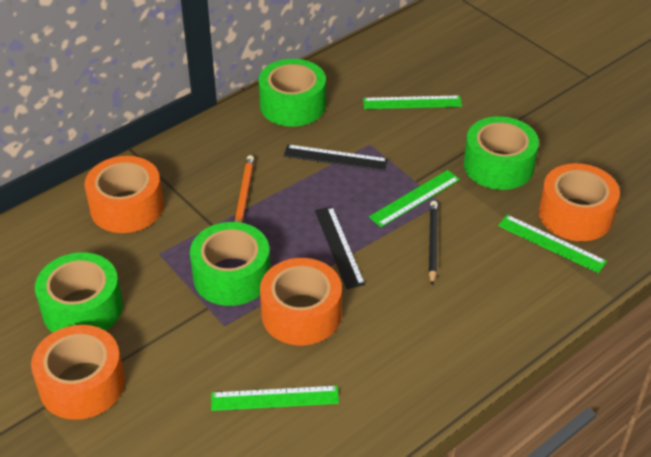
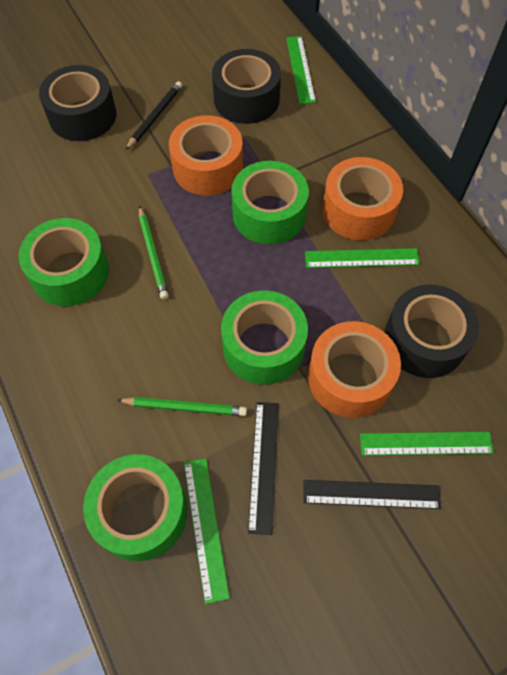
black tape: 0 -> 3
green pencil: 0 -> 2
orange pencil: 1 -> 0
orange tape: 4 -> 3

